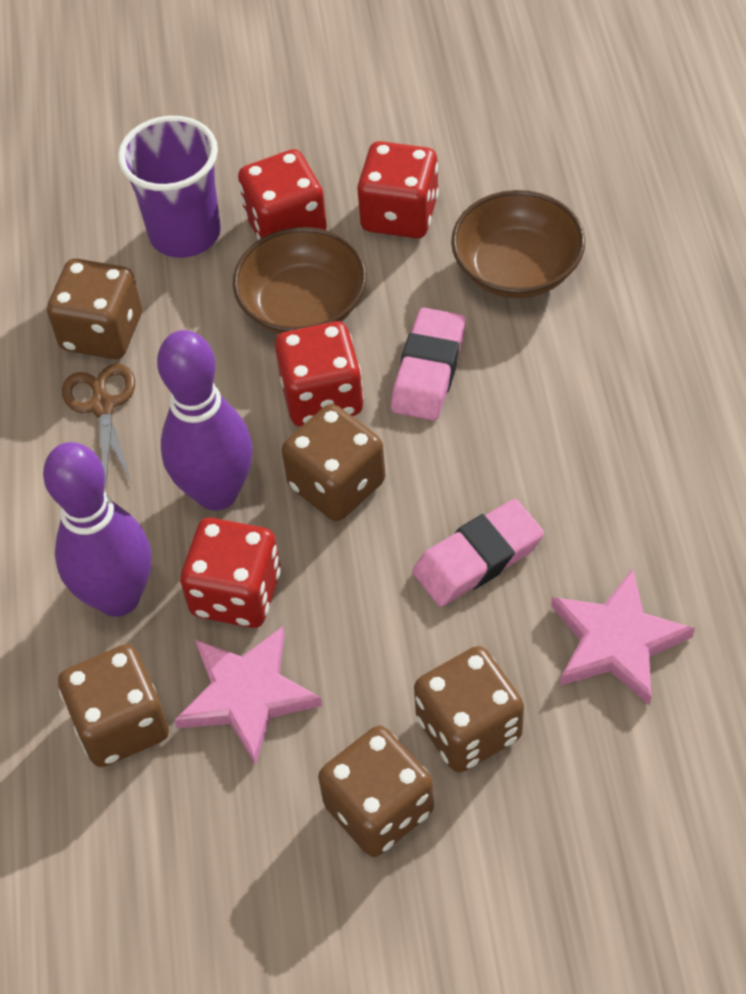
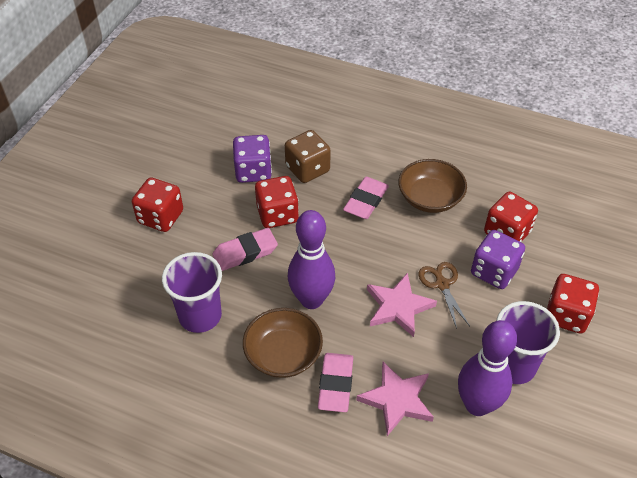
brown dice: 5 -> 1
pink eraser: 2 -> 3
purple cup: 1 -> 2
purple dice: 0 -> 2

